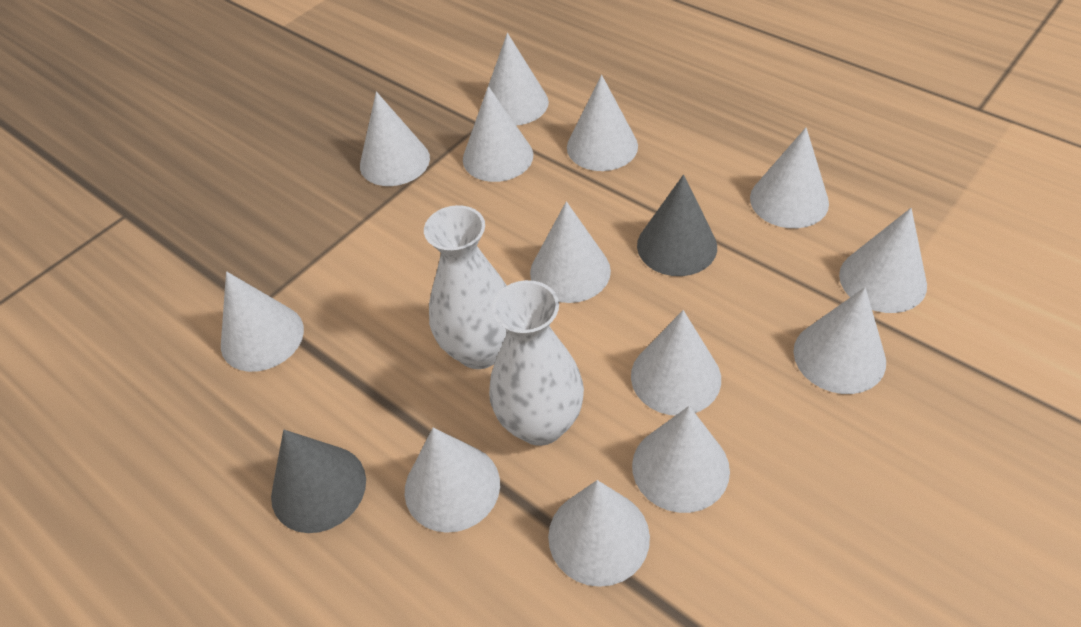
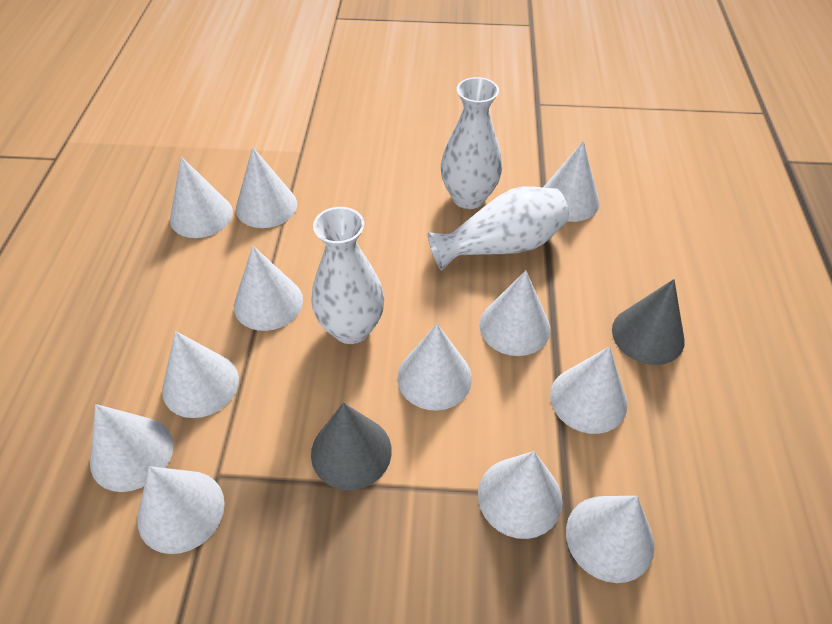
white cone: 13 -> 12
white vase: 2 -> 3

